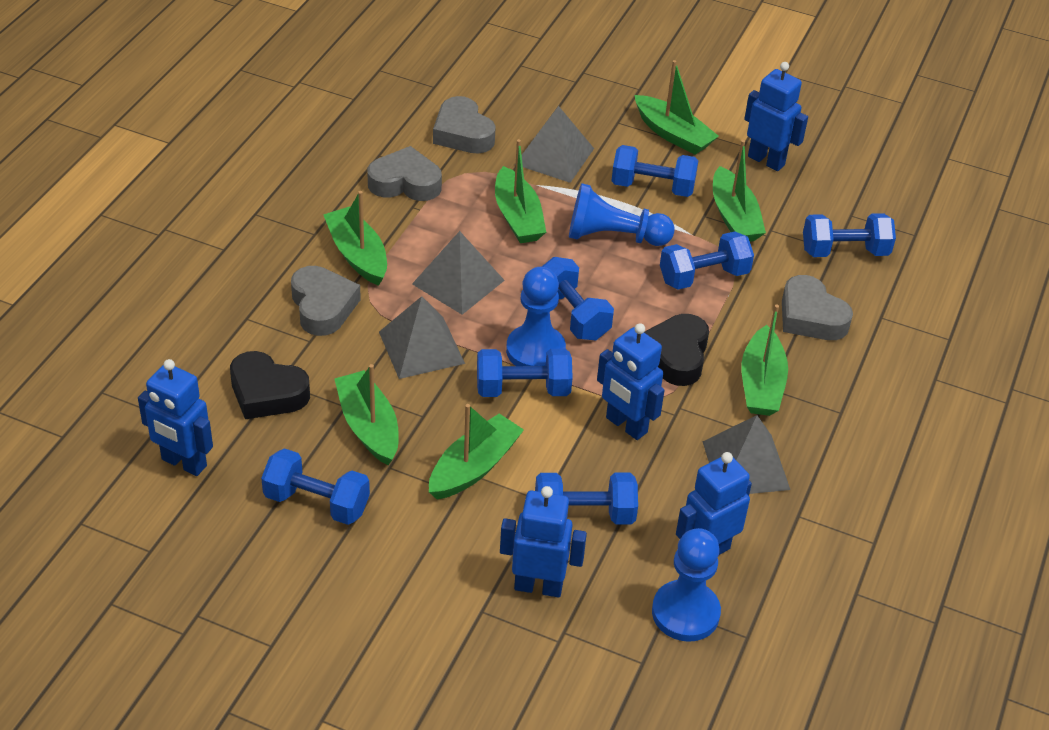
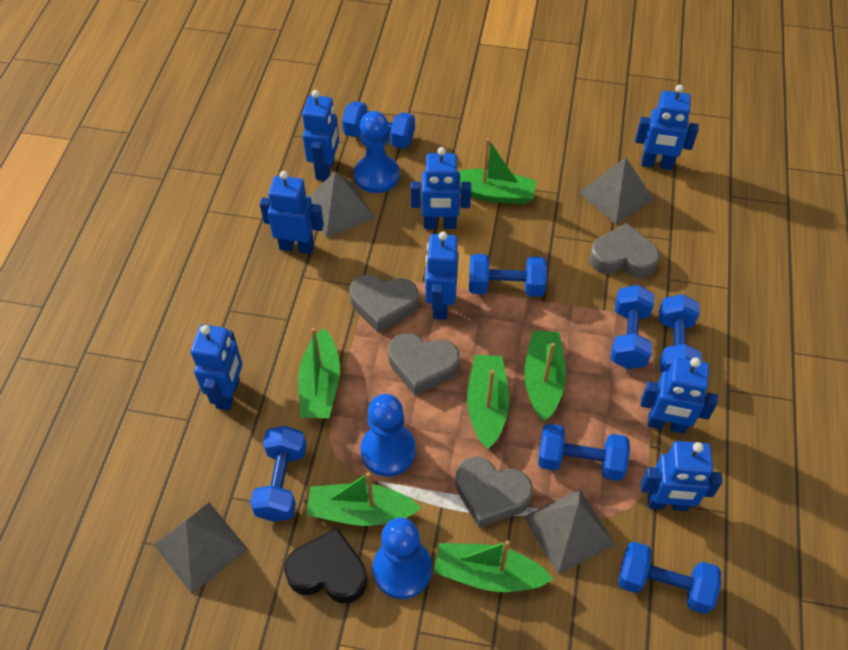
black heart: 2 -> 1
blue robot: 5 -> 8
green boat: 7 -> 6

